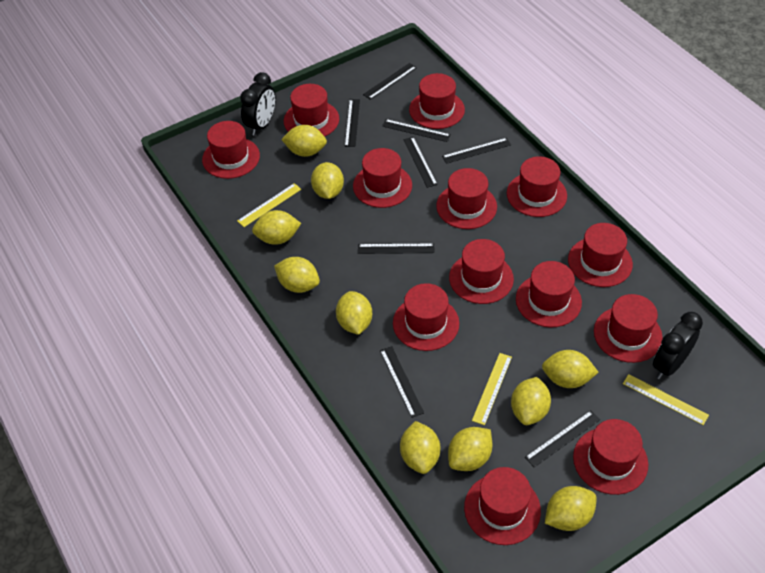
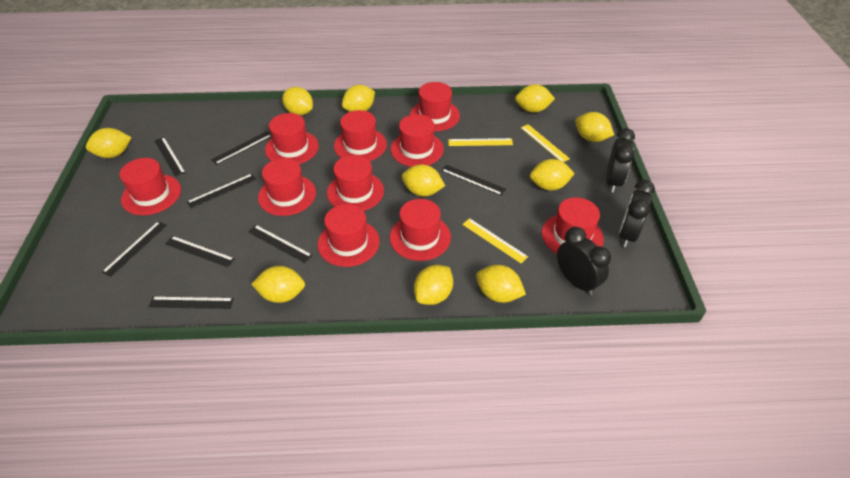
black clock: 2 -> 3
red hat: 13 -> 10

